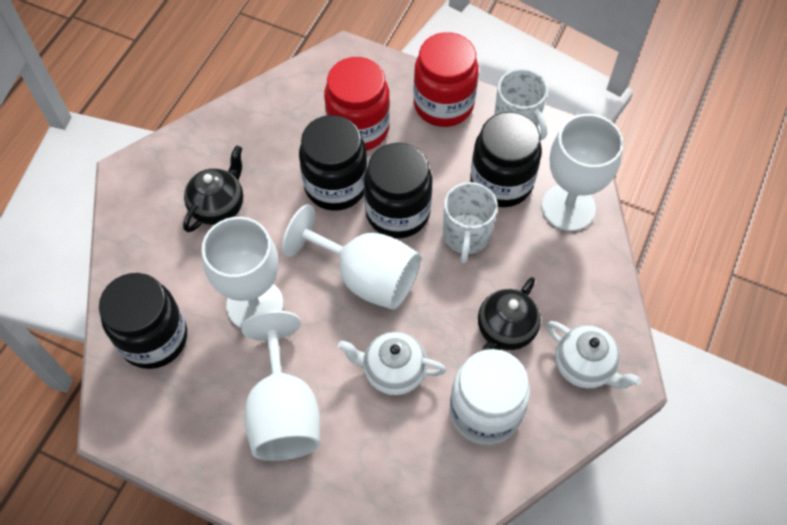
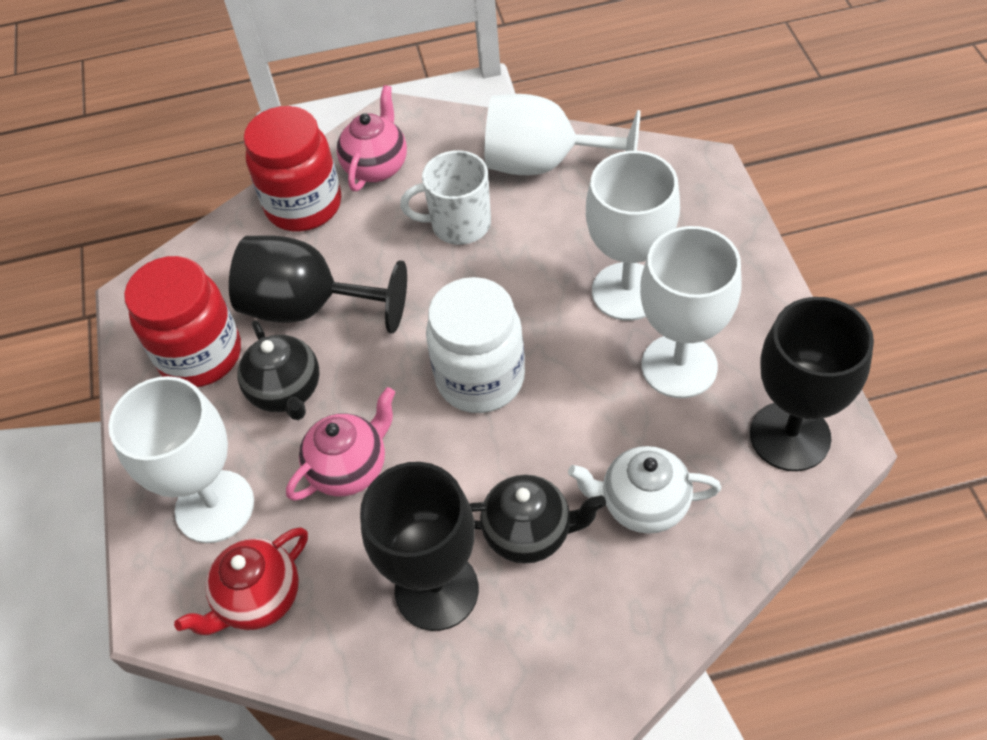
black goblet: 0 -> 3
black jar: 4 -> 0
pink teapot: 0 -> 2
red teapot: 0 -> 1
white mug: 2 -> 1
white teapot: 2 -> 1

